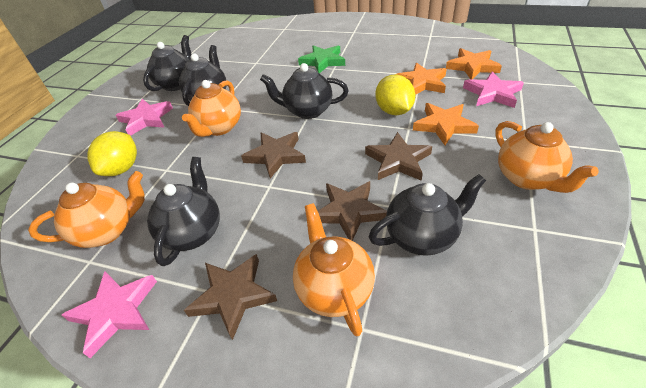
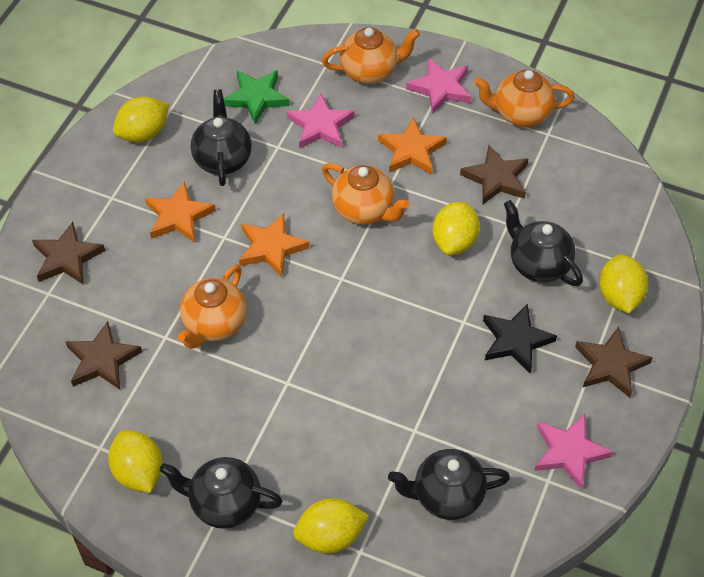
black star: 0 -> 1
black teapot: 5 -> 4
yellow lemon: 2 -> 5

